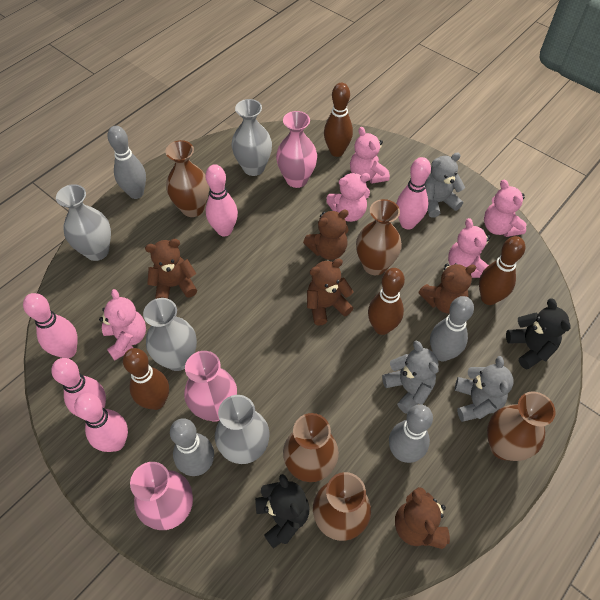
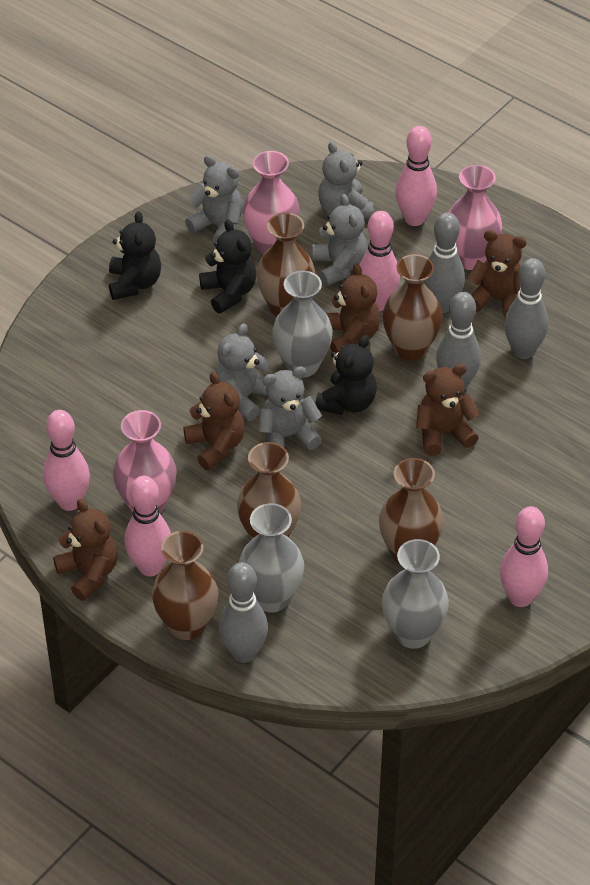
black teddy bear: 2 -> 3
brown bowling pin: 4 -> 0
grey teddy bear: 3 -> 5
grey vase: 4 -> 3
pink teddy bear: 5 -> 0

